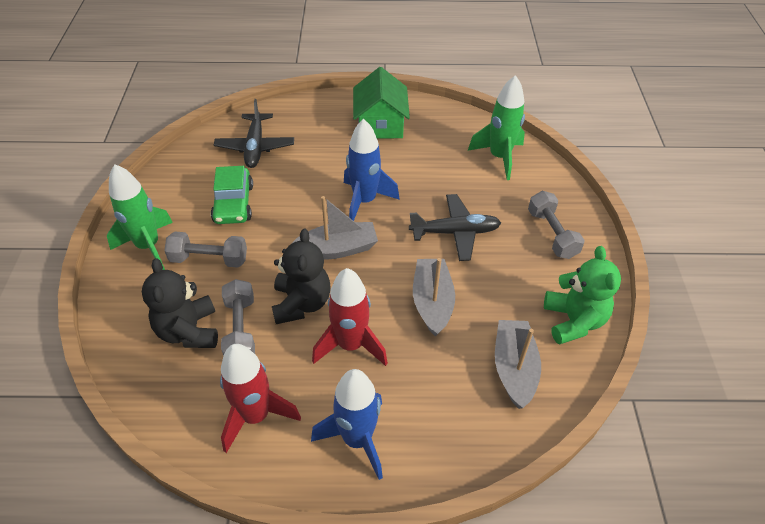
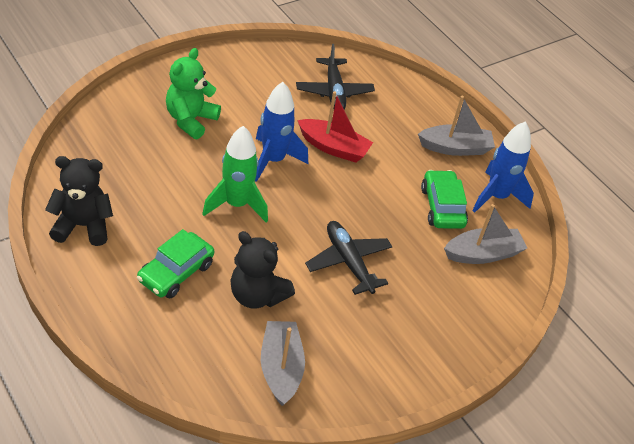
green car: 1 -> 2
green house: 1 -> 0
green rocket: 2 -> 1
grey dumbbell: 3 -> 0
red boat: 0 -> 1
red rocket: 2 -> 0

